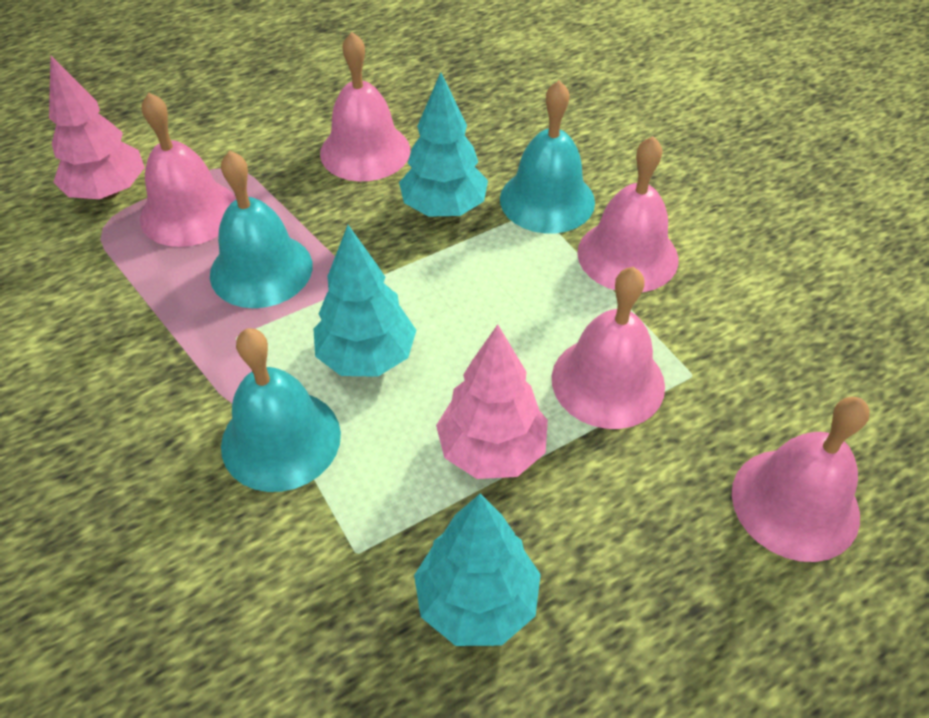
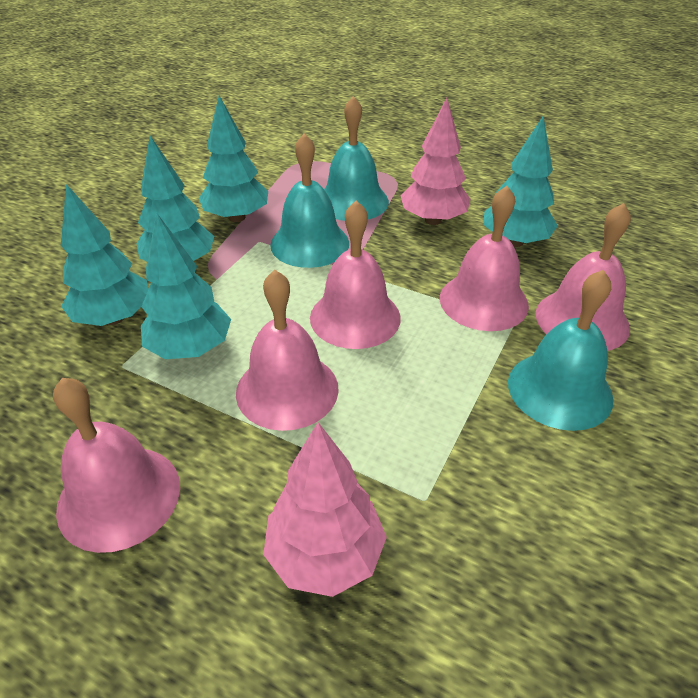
turquoise tree: 3 -> 5

